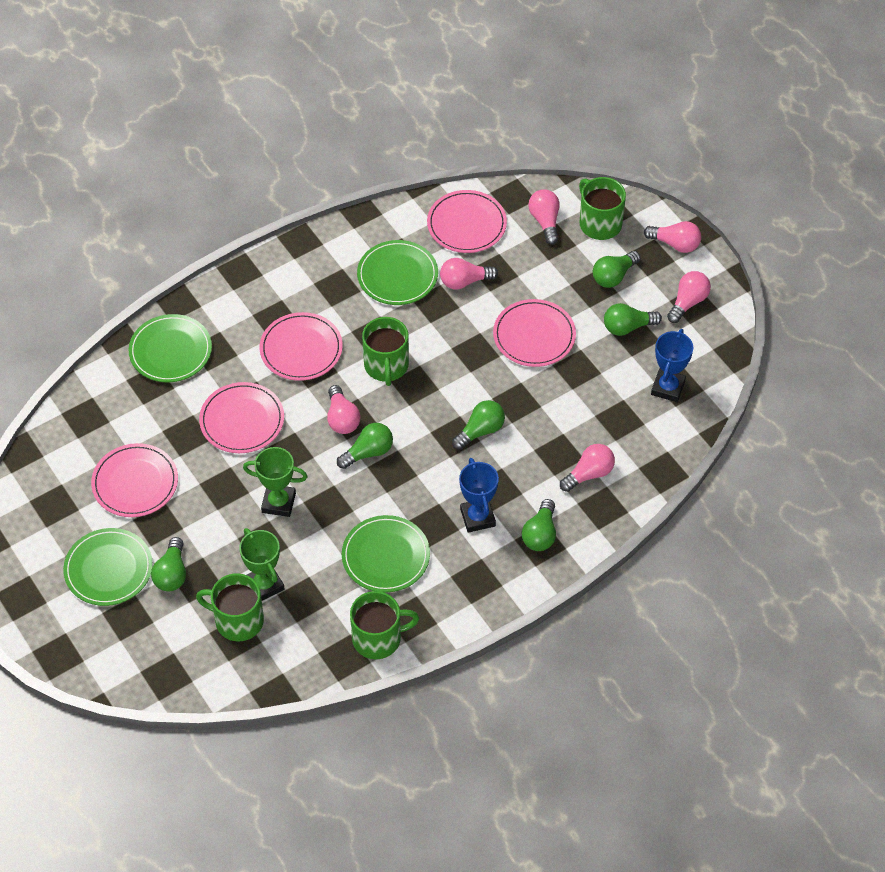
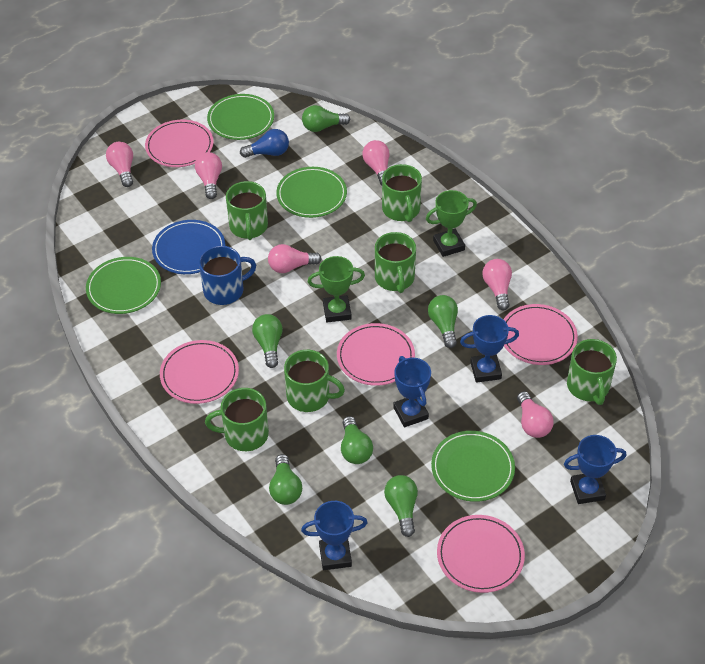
blue light bulb: 0 -> 1
blue mug: 0 -> 1
blue plate: 0 -> 1
blue trophy: 2 -> 4
green mug: 4 -> 6

